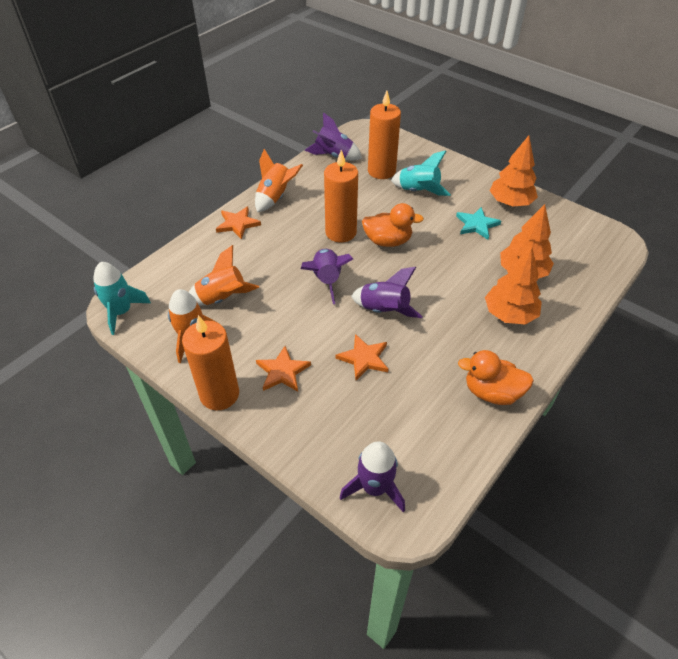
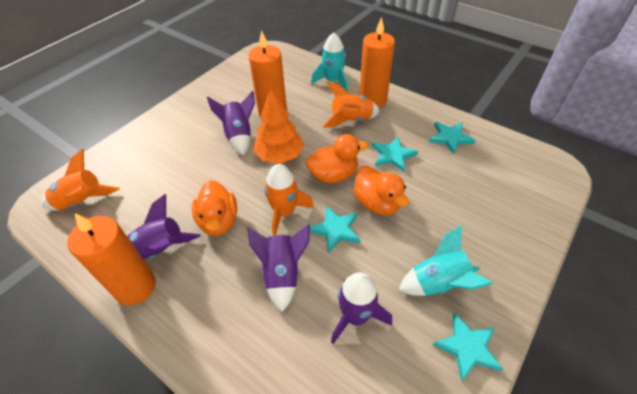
orange duck: 2 -> 3
orange star: 3 -> 0
orange tree: 3 -> 1
turquoise star: 1 -> 4

